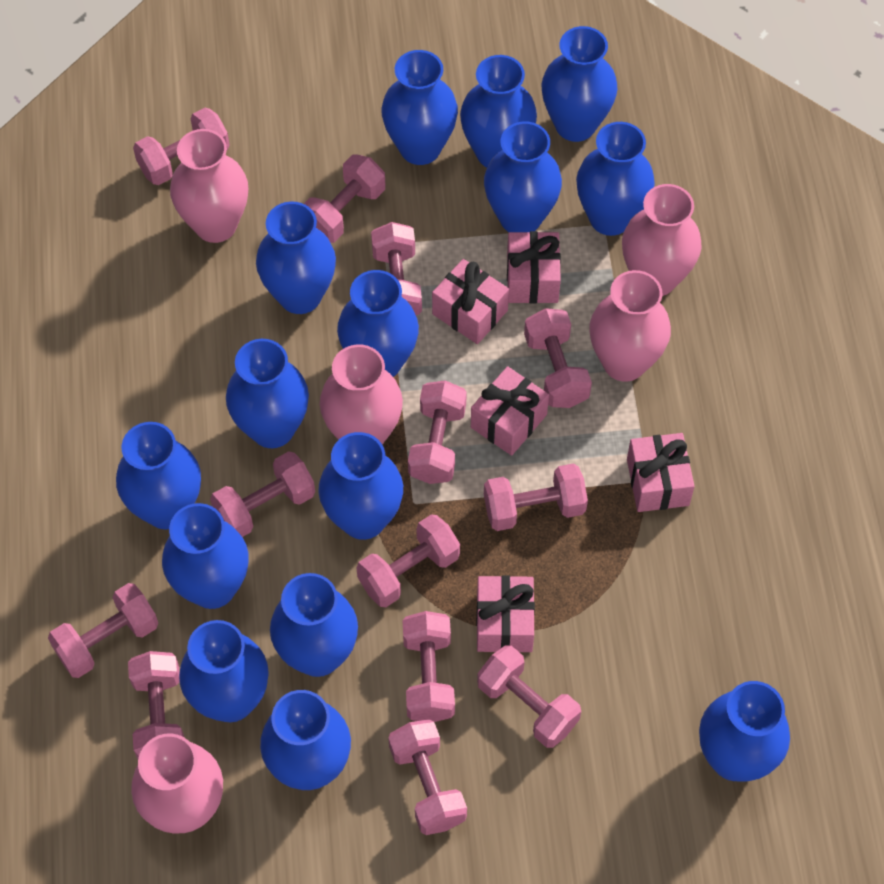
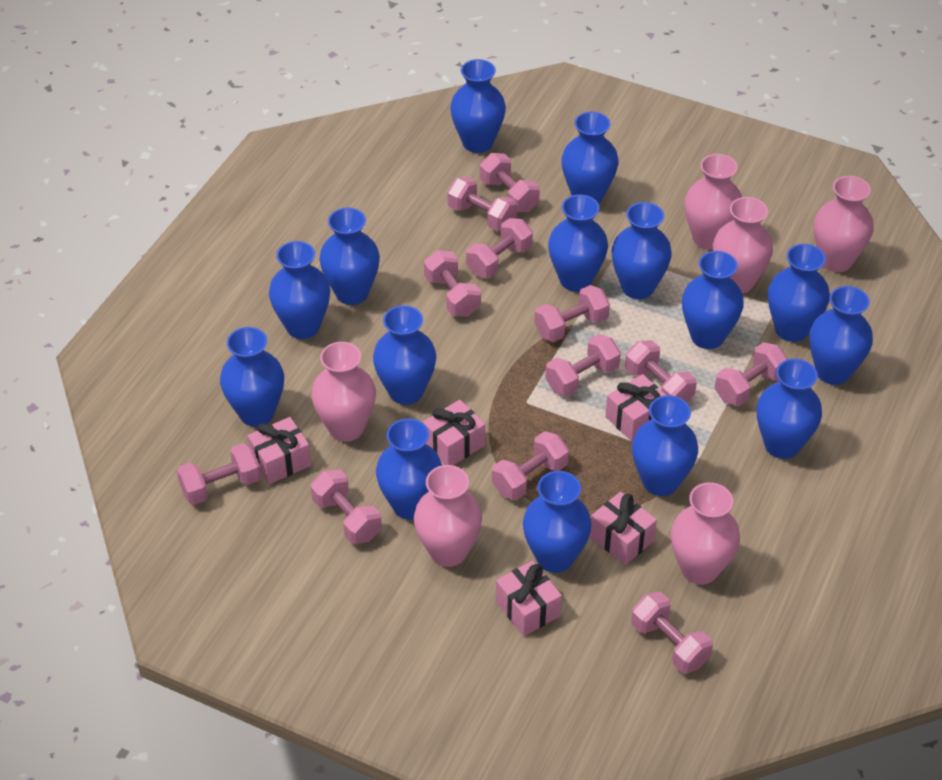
pink dumbbell: 13 -> 12
pink vase: 5 -> 6

